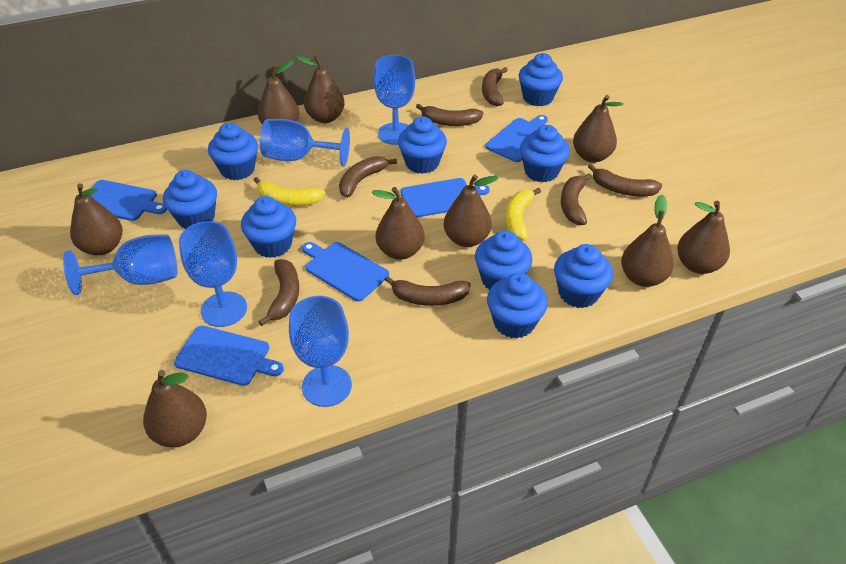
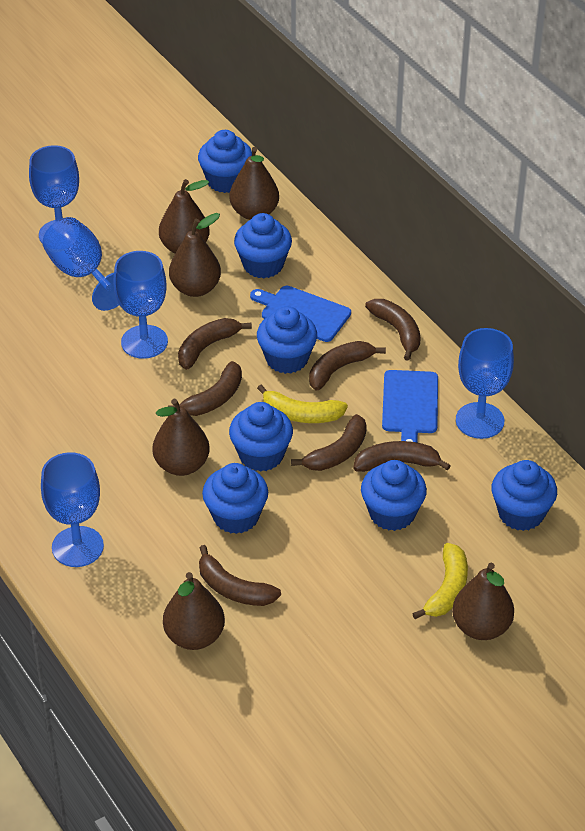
blue cupcake: 9 -> 7
blue cutting board: 5 -> 2
brown pear: 9 -> 6

